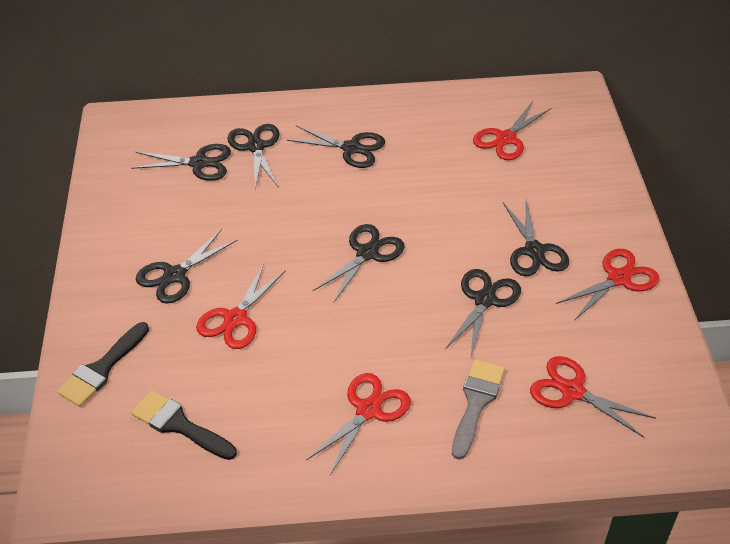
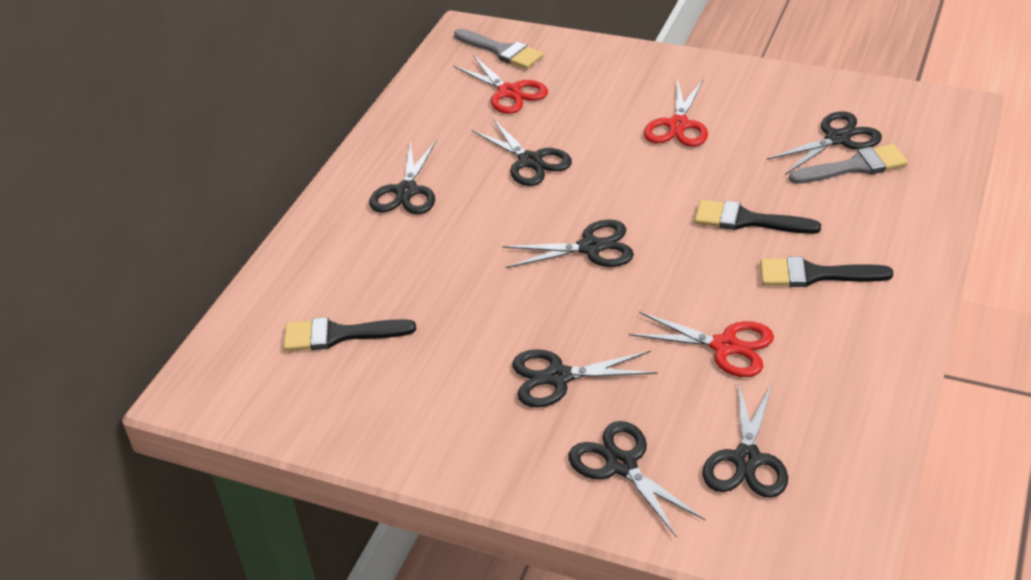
black brush: 2 -> 3
grey brush: 1 -> 2
red scissors: 5 -> 3

